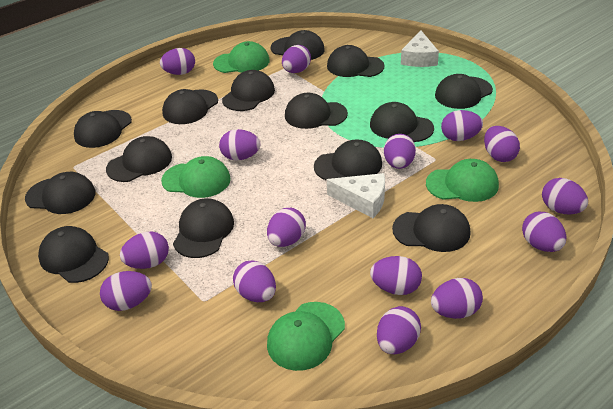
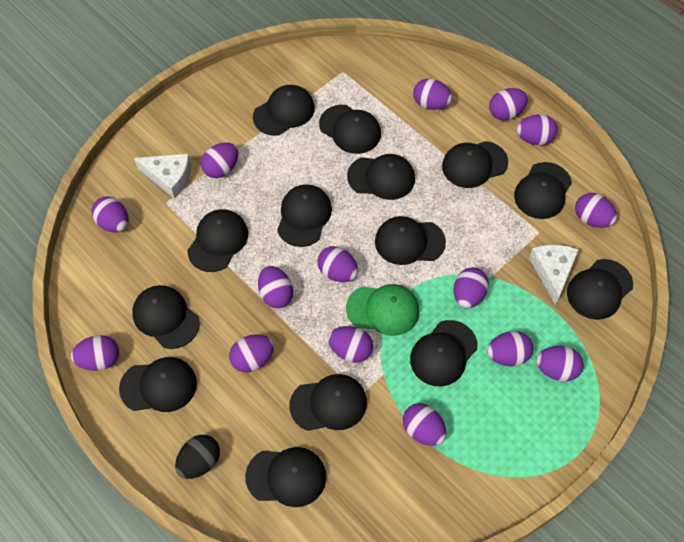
black egg: 0 -> 1
green cap: 4 -> 1

